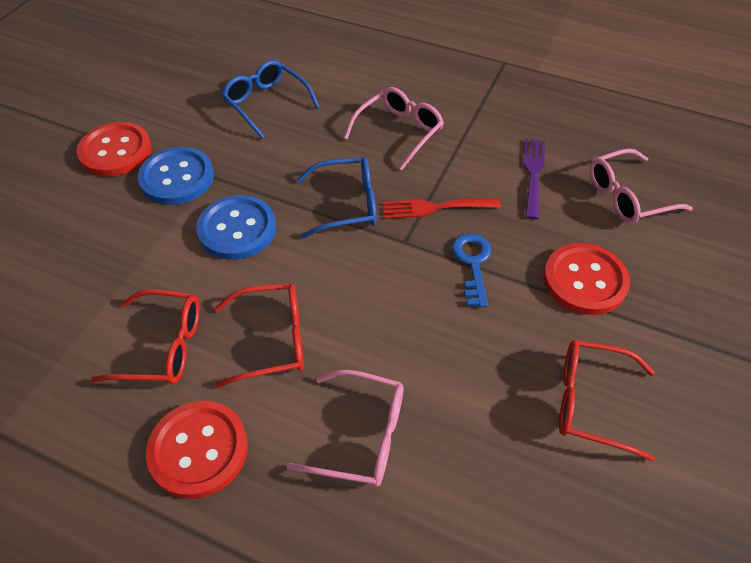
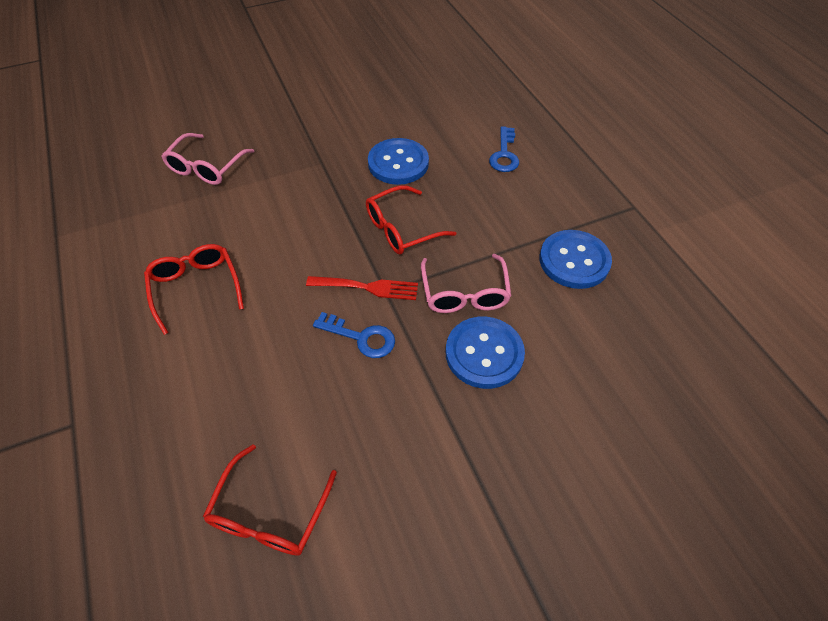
blue button: 2 -> 3
blue glasses: 2 -> 0
blue key: 1 -> 2
pink glasses: 3 -> 2
purple fork: 1 -> 0
red button: 3 -> 0

